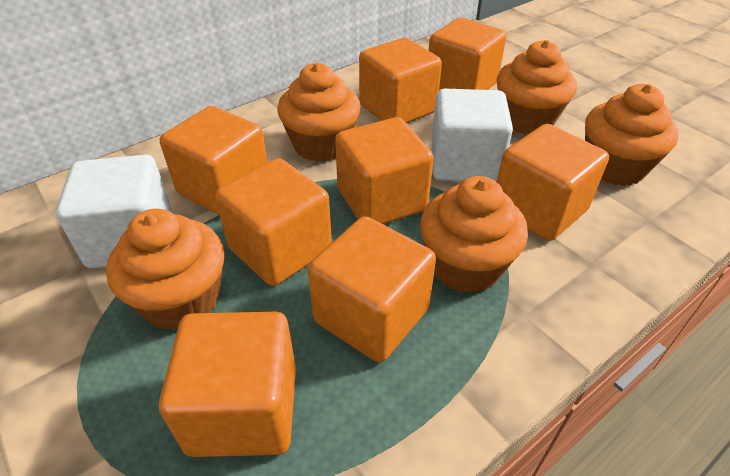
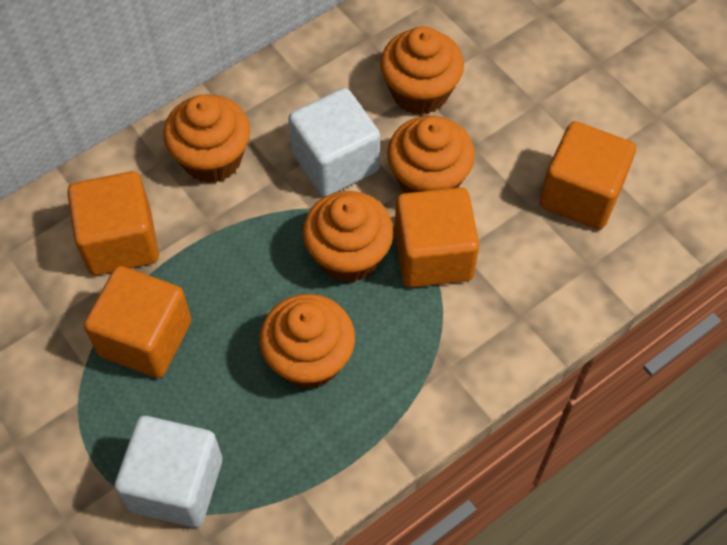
orange cube: 8 -> 4

